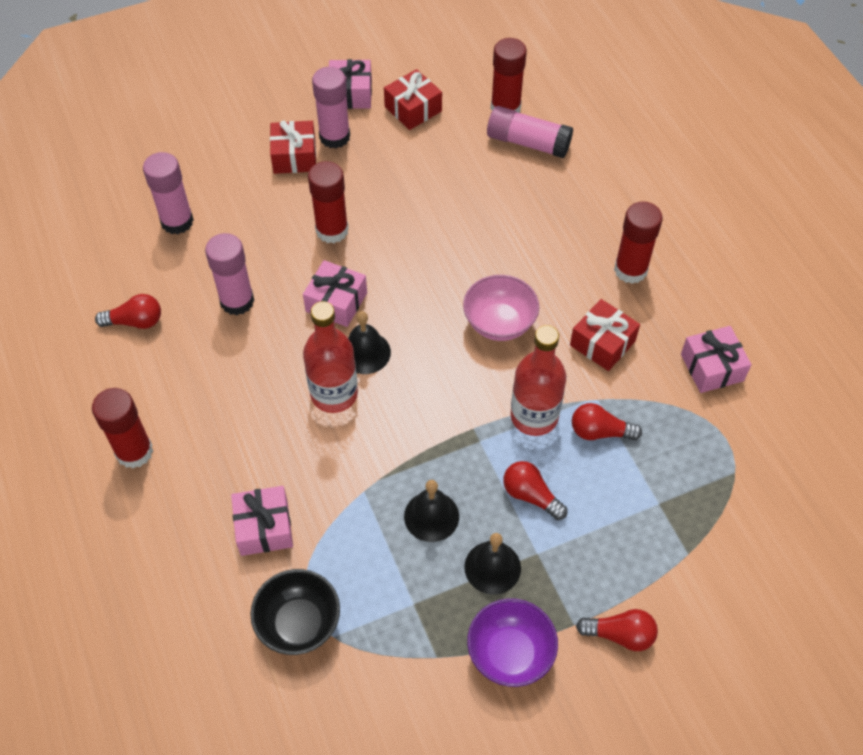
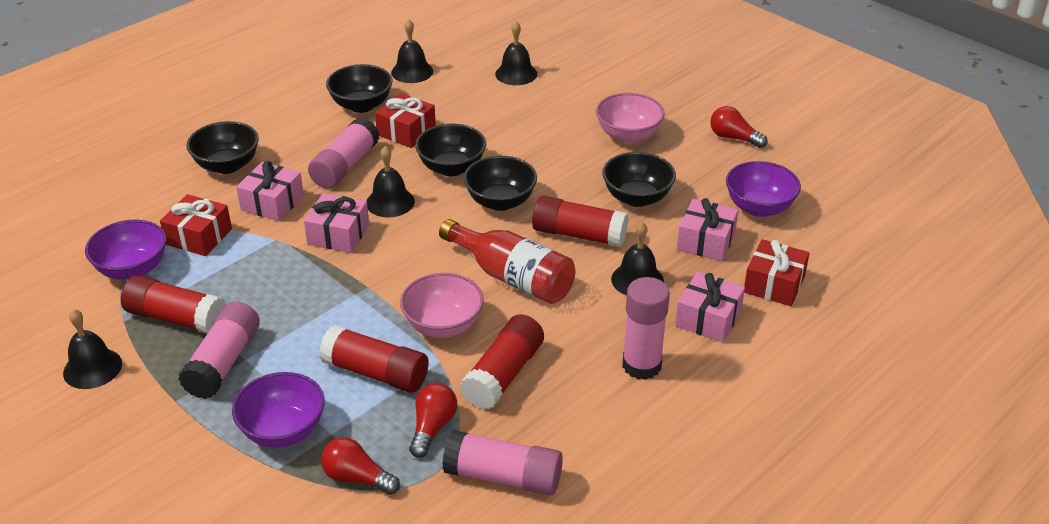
black bell: 3 -> 5
black bowl: 1 -> 5
pink bowl: 1 -> 2
purple bowl: 1 -> 3
red bottle: 2 -> 1
red light bulb: 4 -> 3

